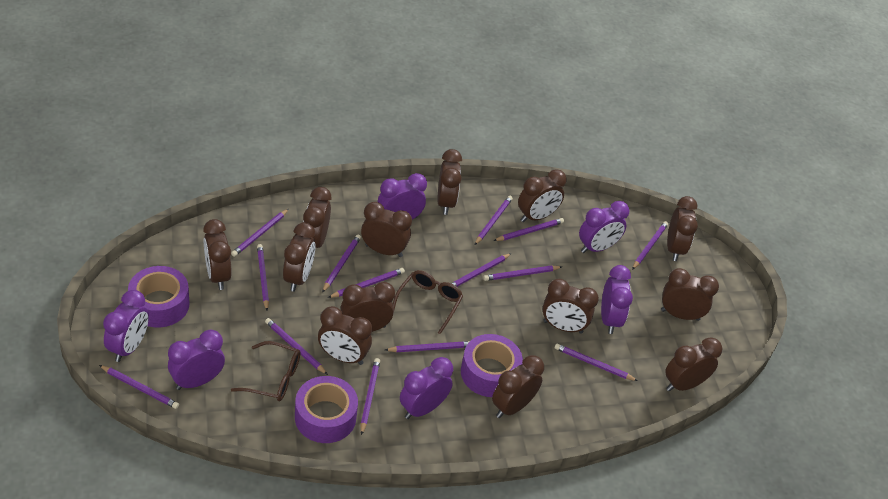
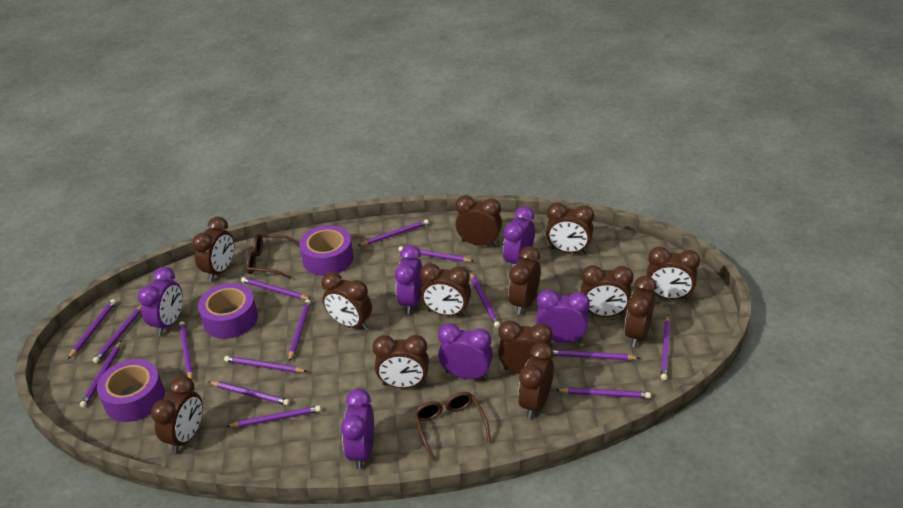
purple pencil: 14 -> 15

